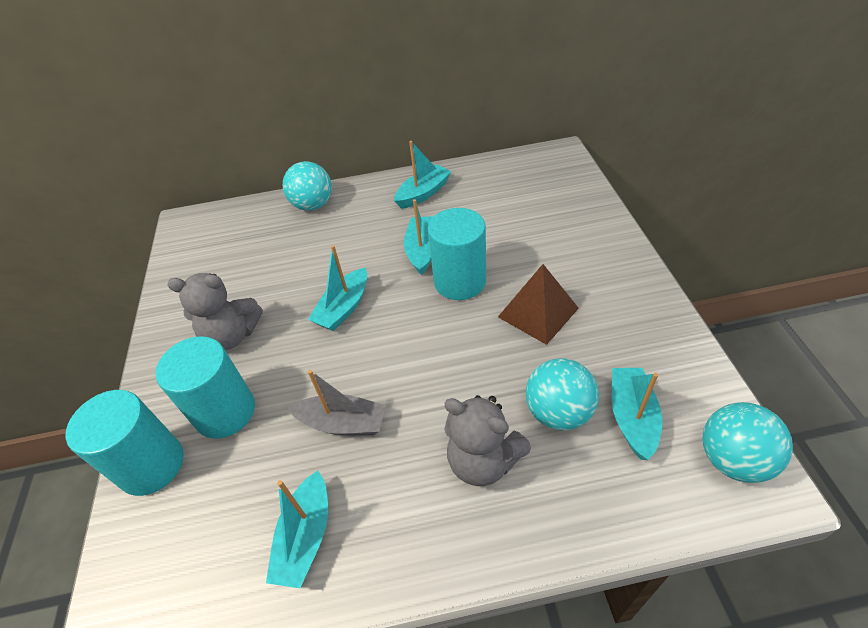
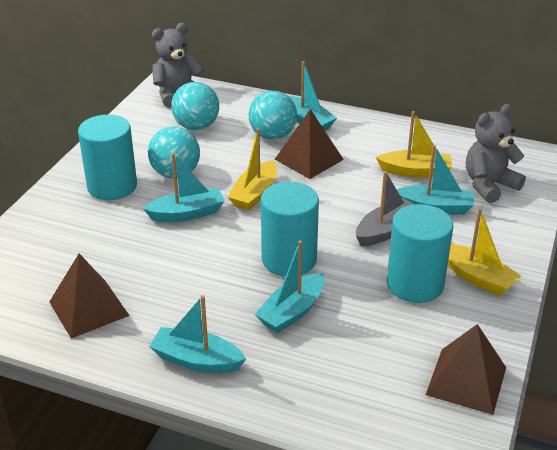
brown pyramid: 1 -> 3
yellow boat: 0 -> 3

